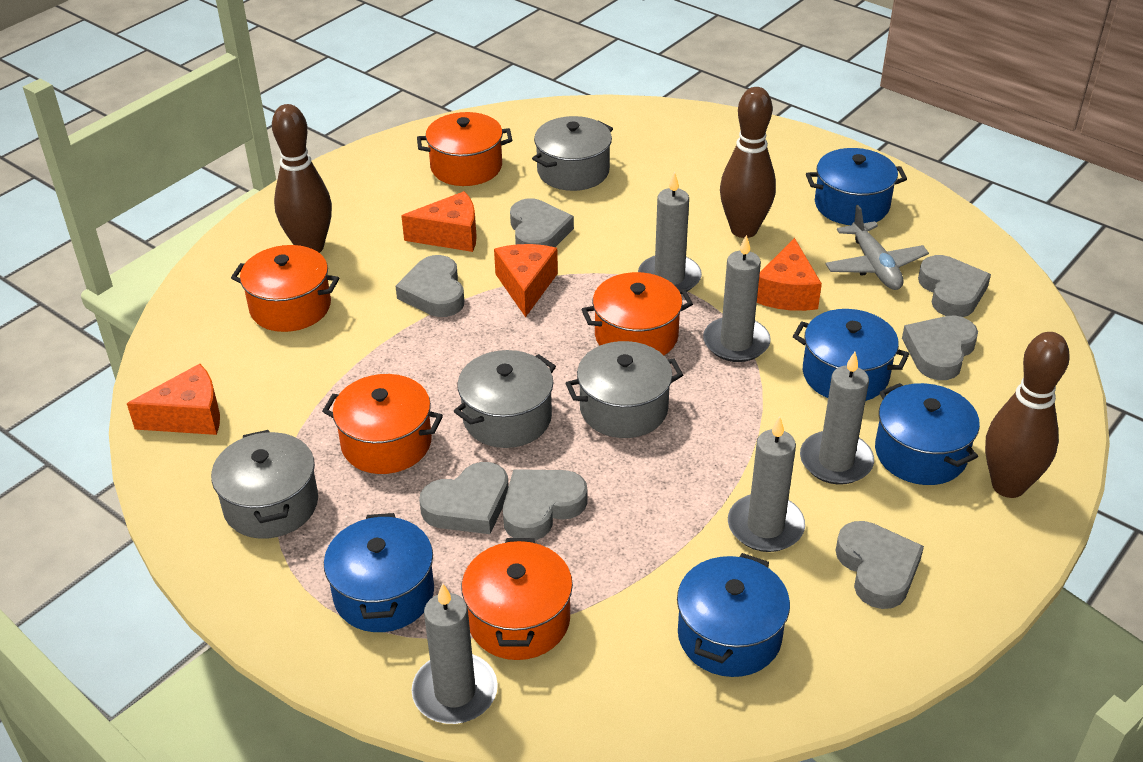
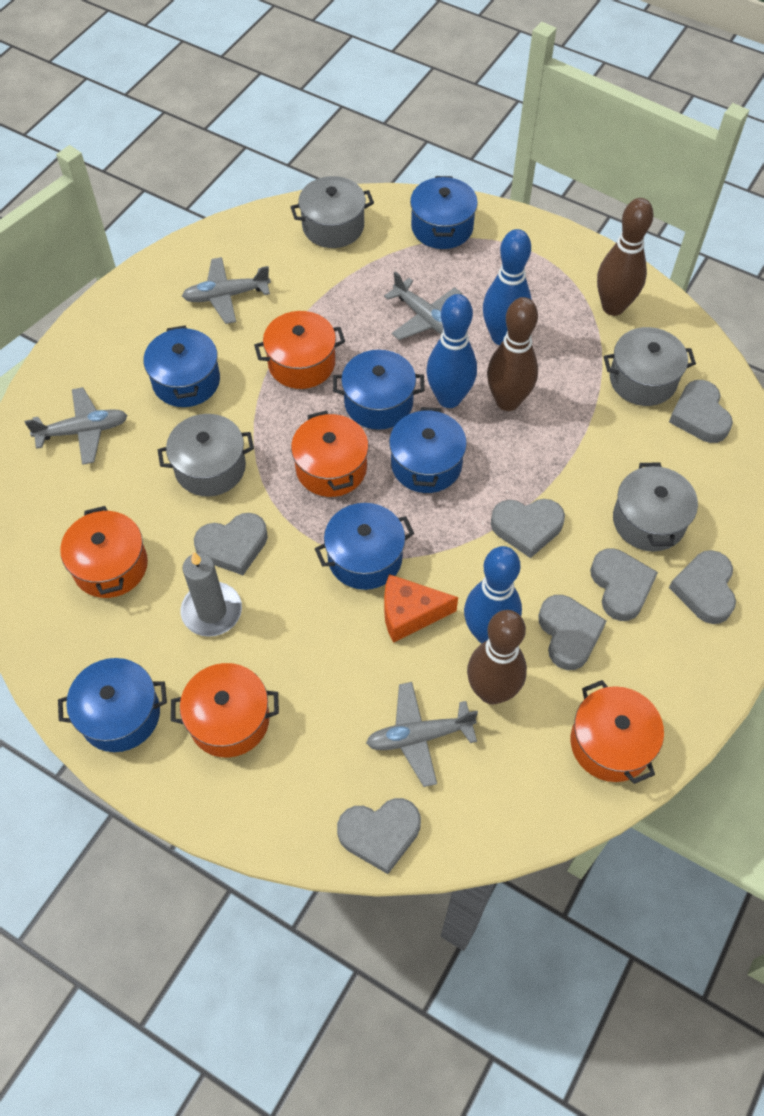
blue bowling pin: 0 -> 3
blue pot: 5 -> 6
grey candle: 5 -> 1
grey plane: 1 -> 4
orange cheese: 4 -> 1

